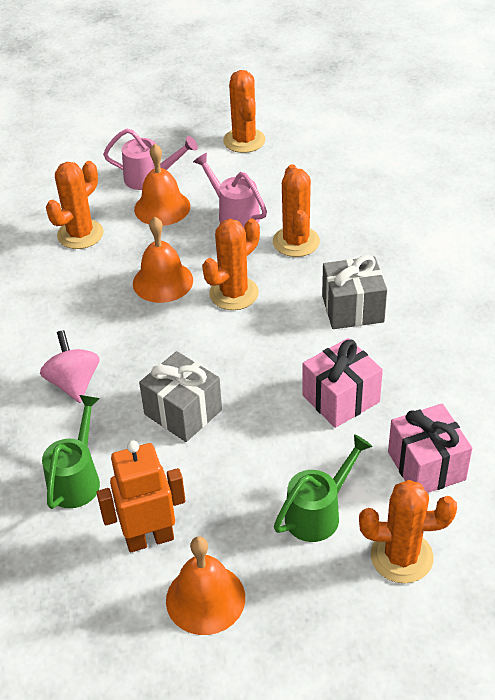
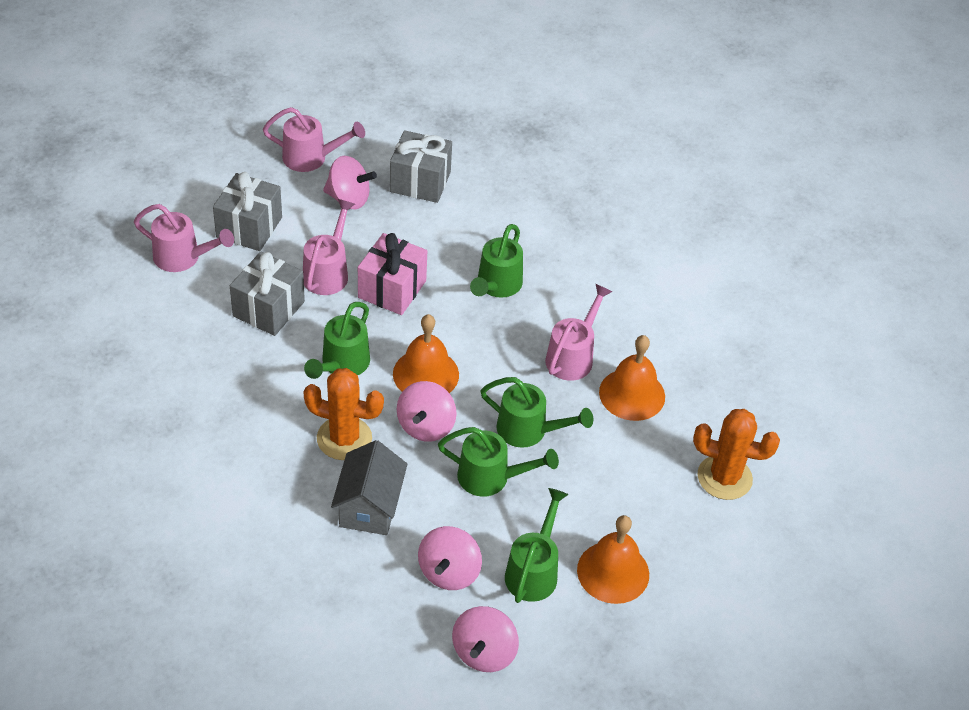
green watering can: 2 -> 5
grey gift: 2 -> 3
grey house: 0 -> 1
orange cactus: 5 -> 2
orange robot: 1 -> 0
pink gift: 2 -> 1
pink spinning top: 1 -> 4
pink watering can: 2 -> 4

